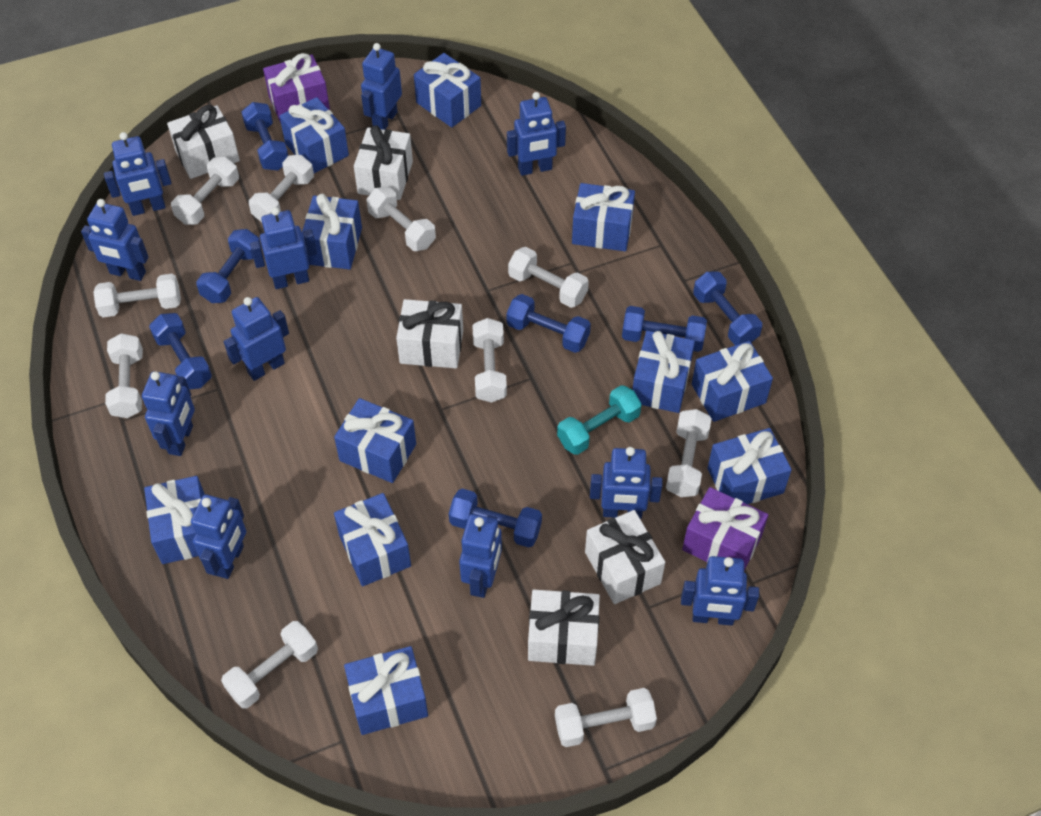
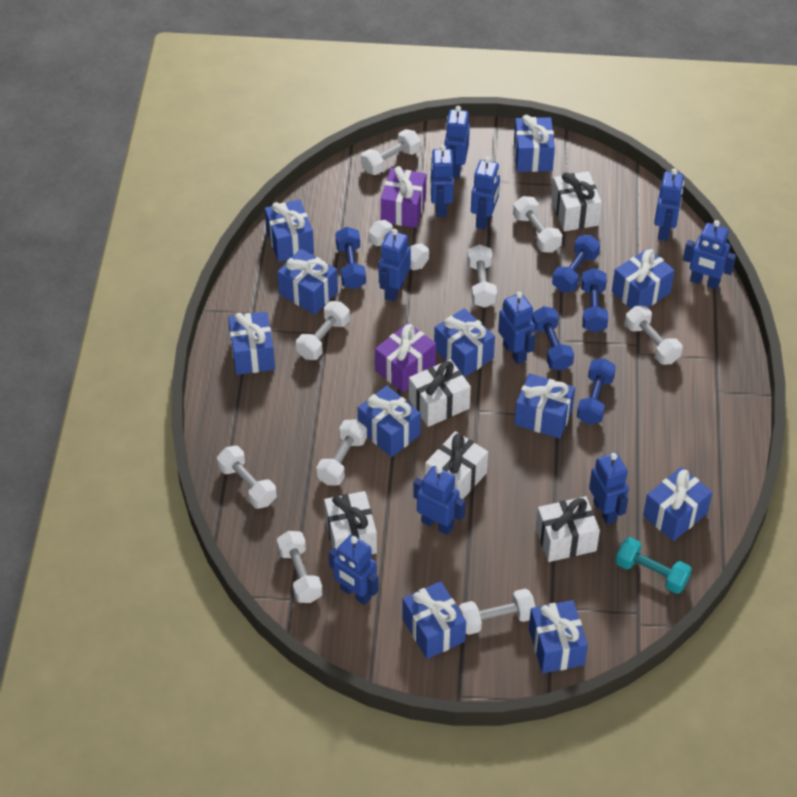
blue dumbbell: 7 -> 5
blue robot: 11 -> 10

